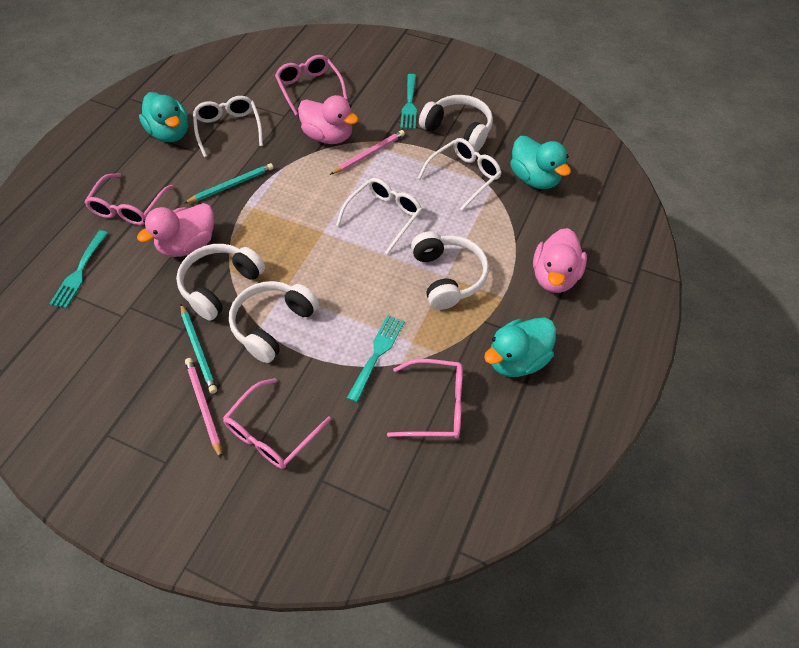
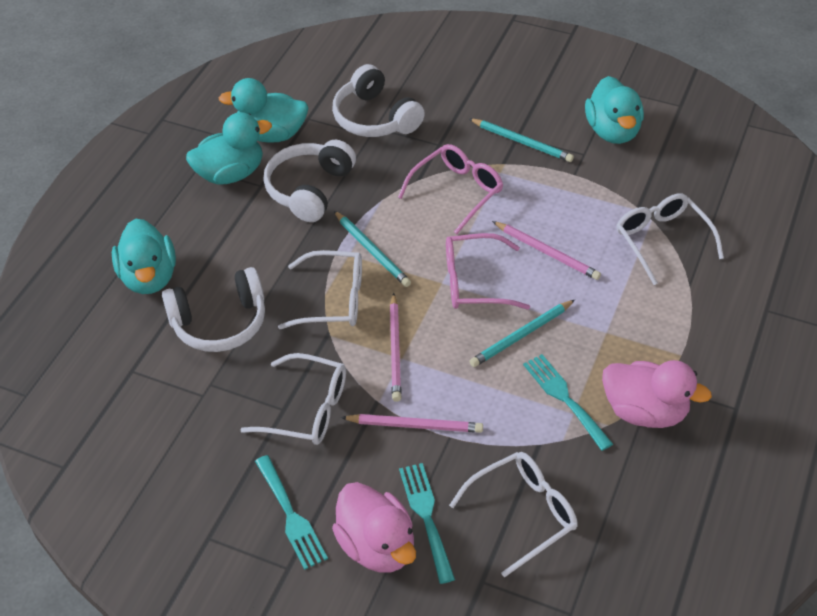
pink duck: 3 -> 2
pink glasses: 4 -> 2
pink pencil: 2 -> 3
turquoise duck: 3 -> 4
turquoise pencil: 2 -> 3
white glasses: 3 -> 4
white headphones: 4 -> 3

